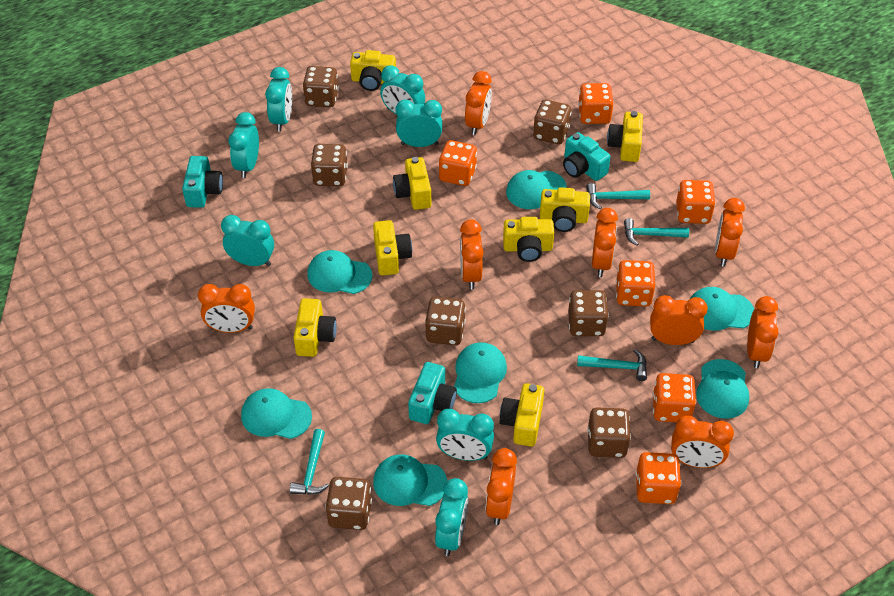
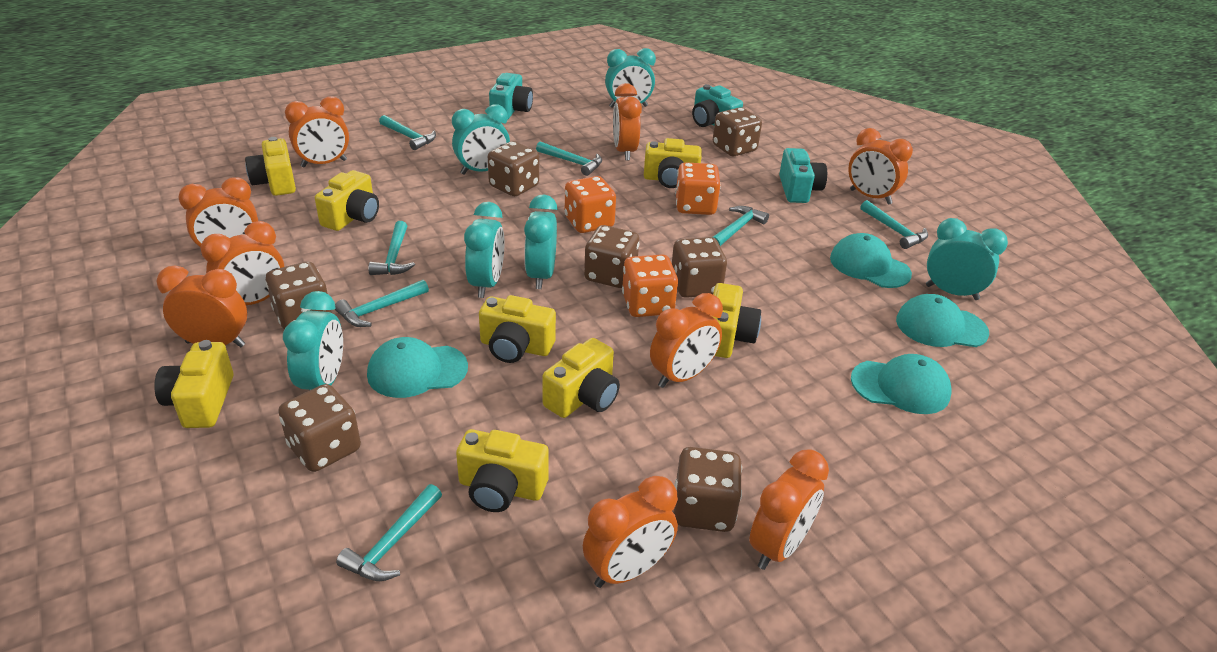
orange dice: 6 -> 3
turquoise cap: 7 -> 4
turquoise clock: 7 -> 6
turquoise hammer: 4 -> 7

